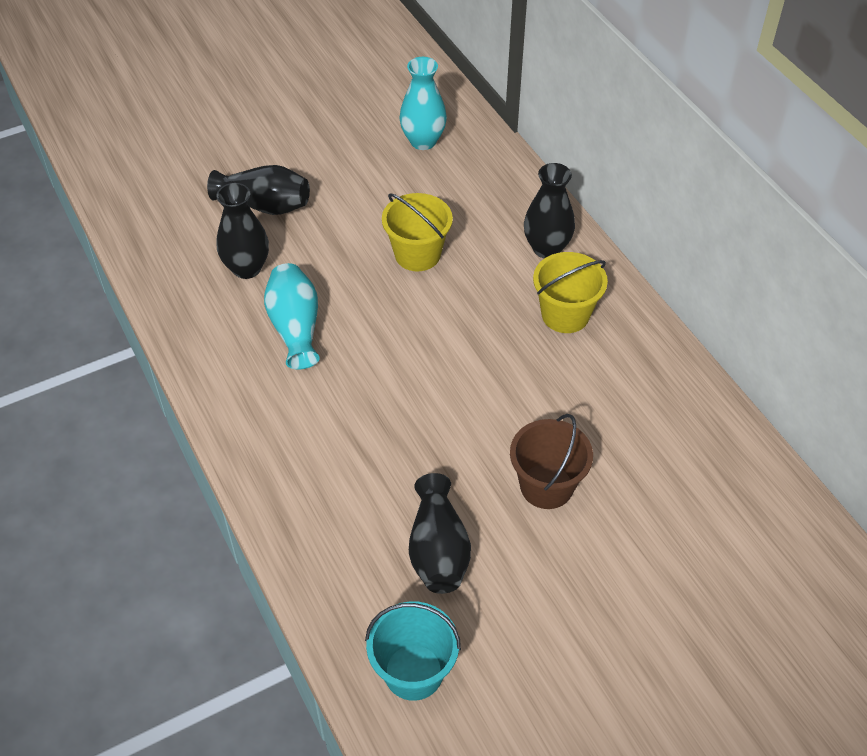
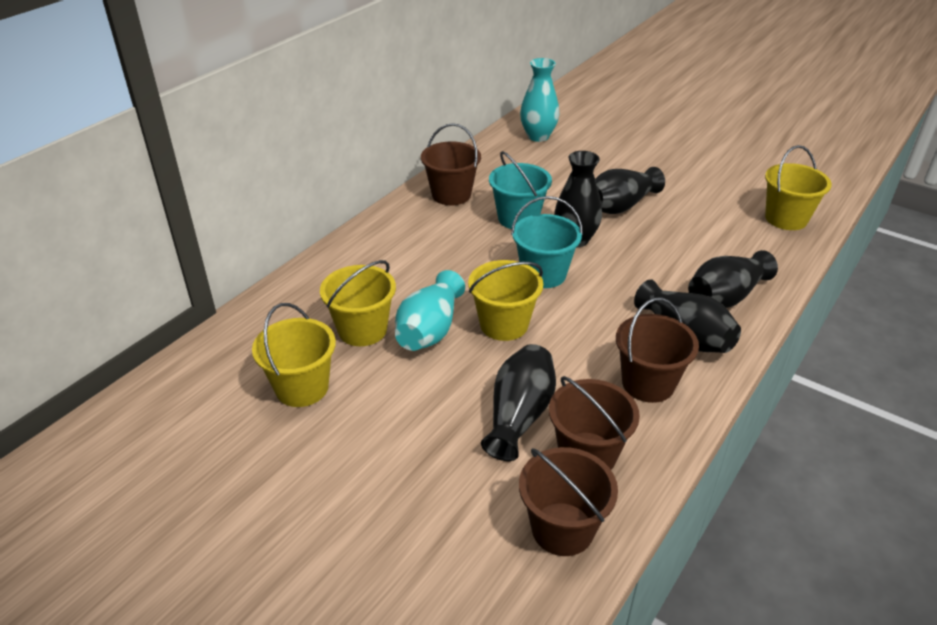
black vase: 4 -> 5
brown bucket: 1 -> 4
turquoise bucket: 1 -> 2
yellow bucket: 2 -> 4

